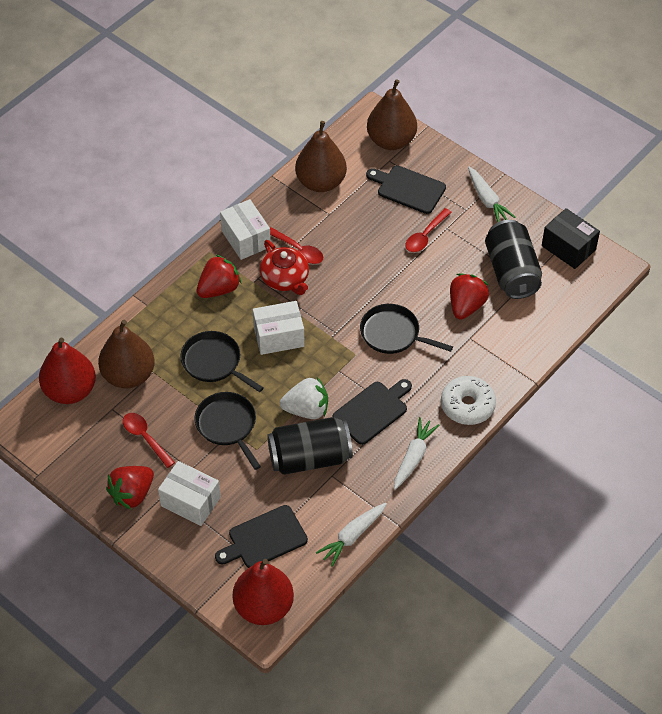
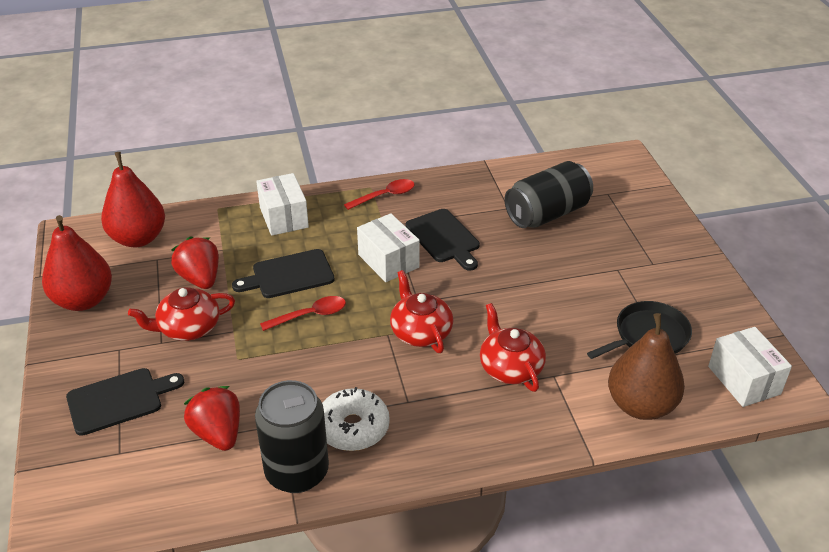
black box: 1 -> 0
black pan: 3 -> 1
brown pear: 3 -> 1
red spoon: 3 -> 2
red strawberry: 3 -> 2
red teapot: 1 -> 3
white carrot: 3 -> 0
white strawberry: 1 -> 0

